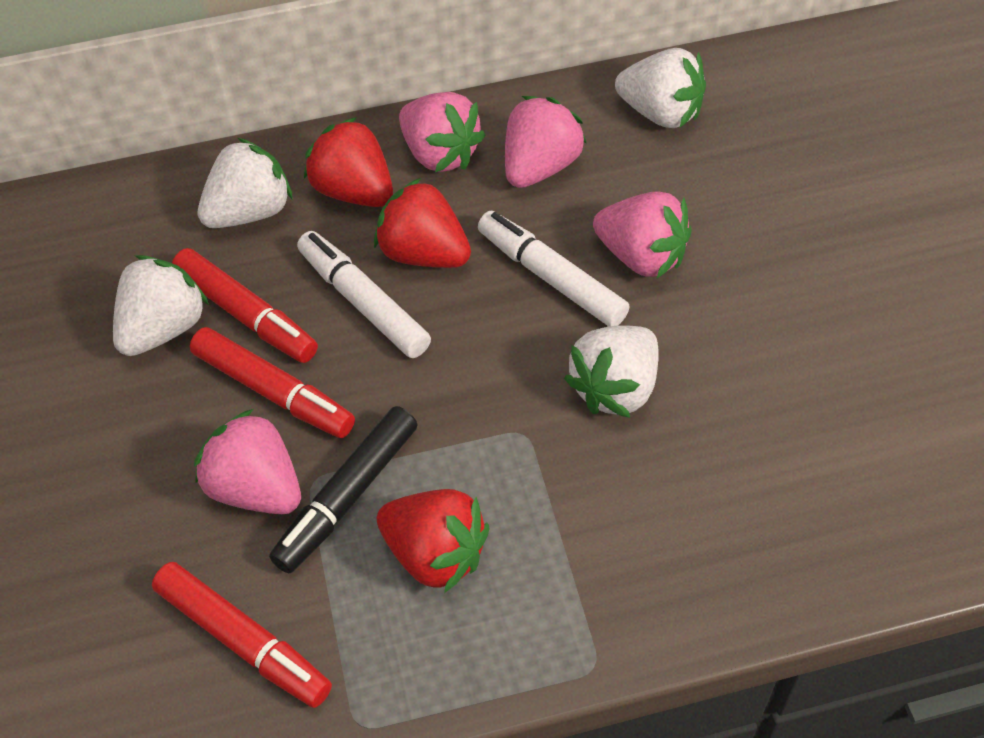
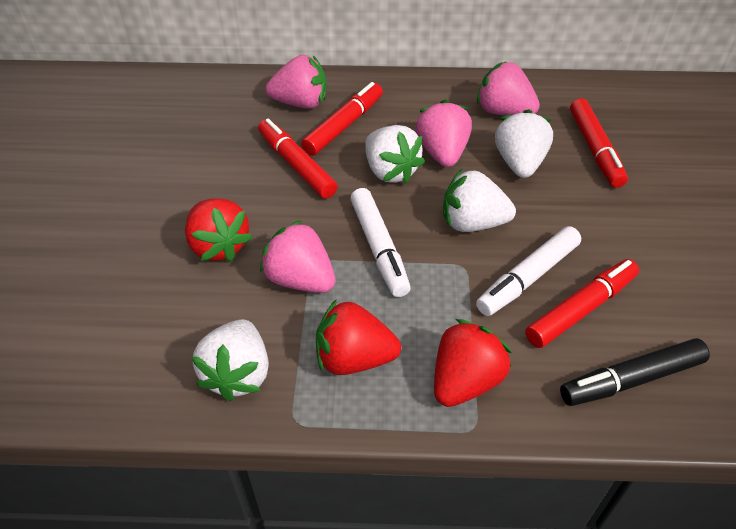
red marker: 3 -> 4

